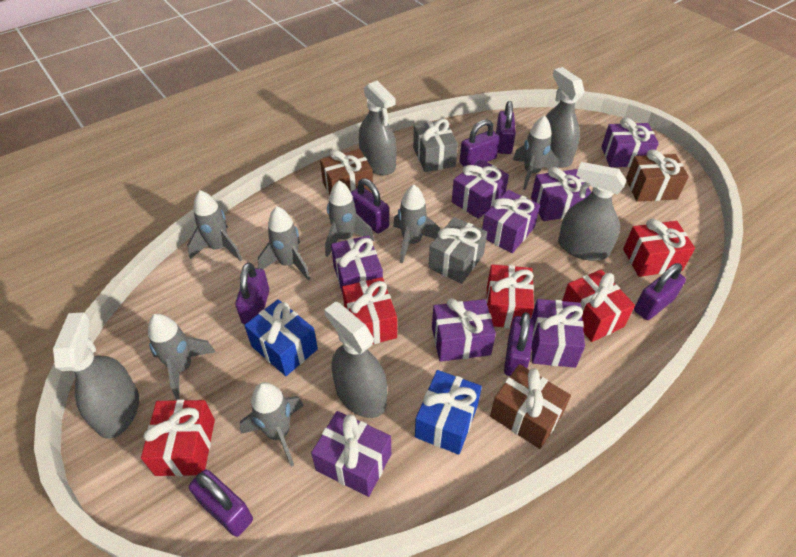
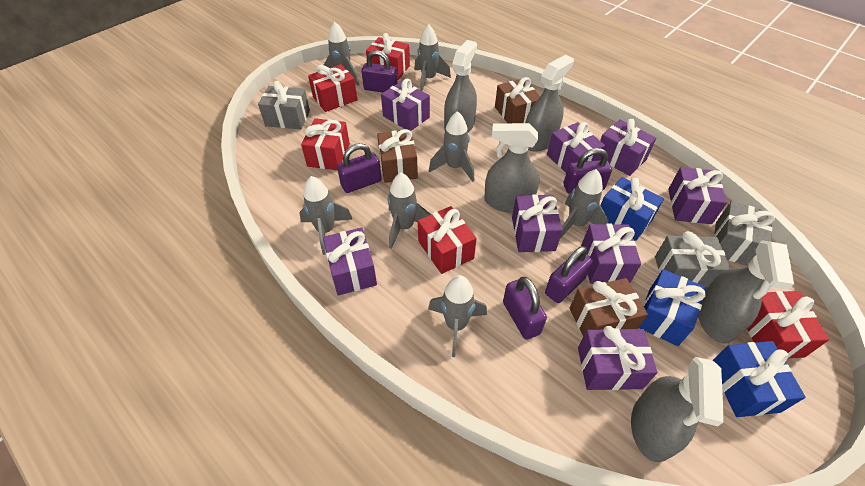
blue gift: 2 -> 3
grey gift: 2 -> 3
purple padlock: 7 -> 5

